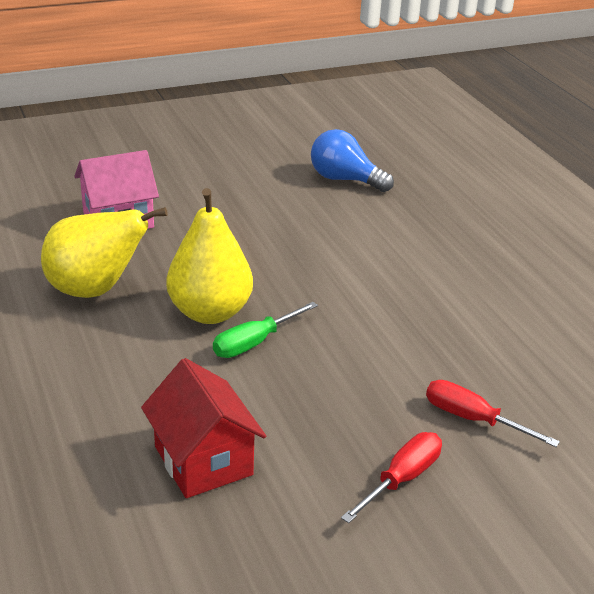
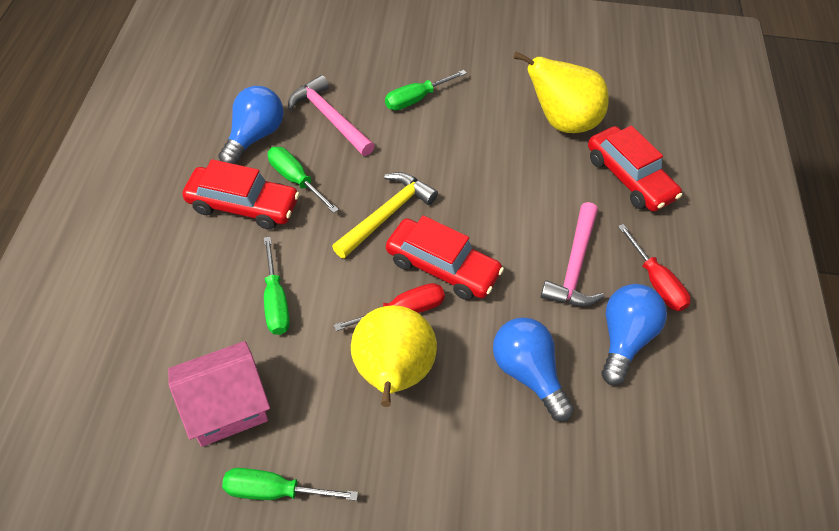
blue light bulb: 1 -> 3
green screwdriver: 1 -> 4
pink hammer: 0 -> 2
red car: 0 -> 3
red house: 1 -> 0
yellow hammer: 0 -> 1

